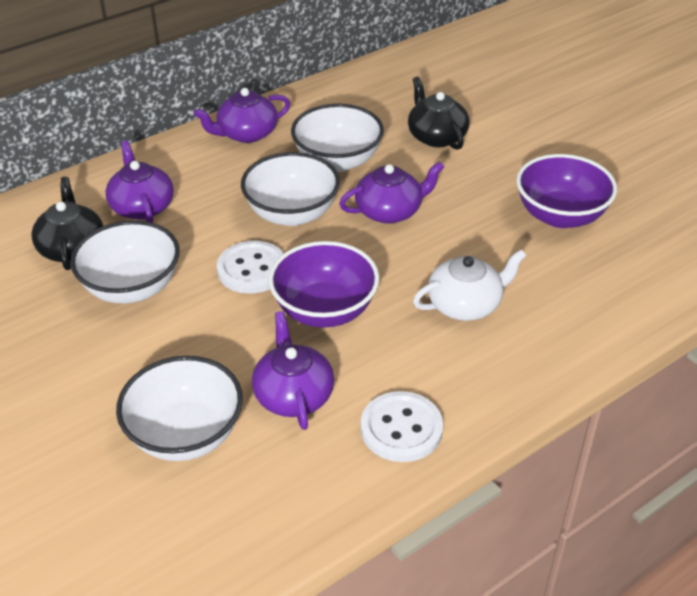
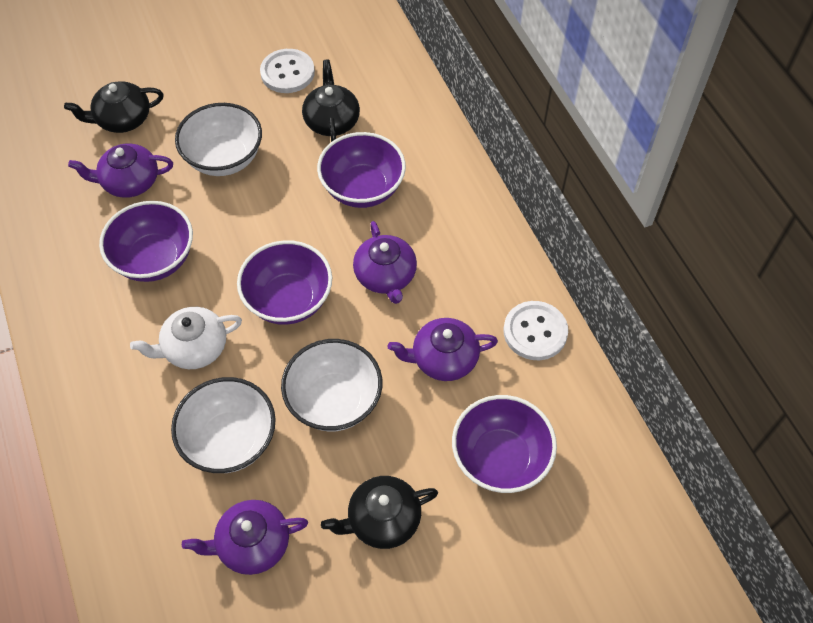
black teapot: 2 -> 3
purple bowl: 2 -> 4
white bowl: 4 -> 3

